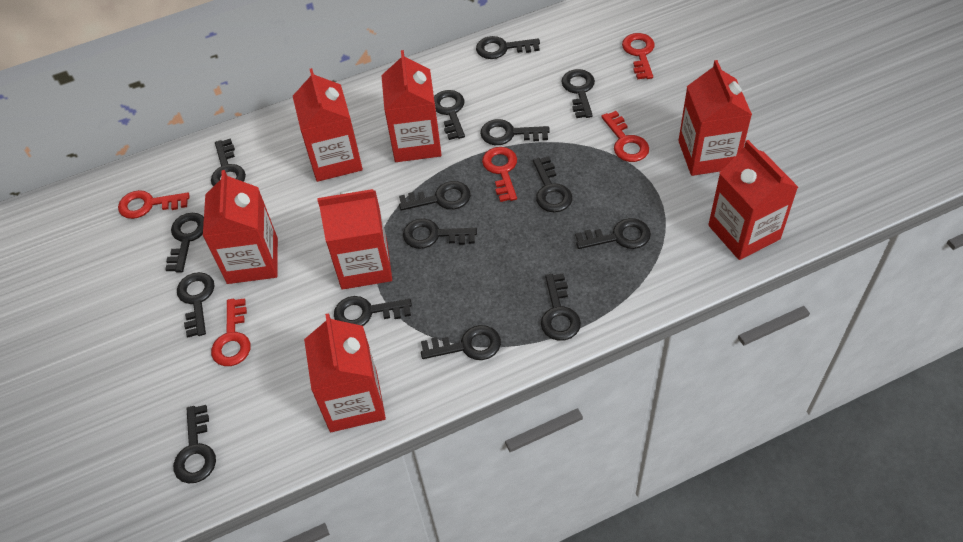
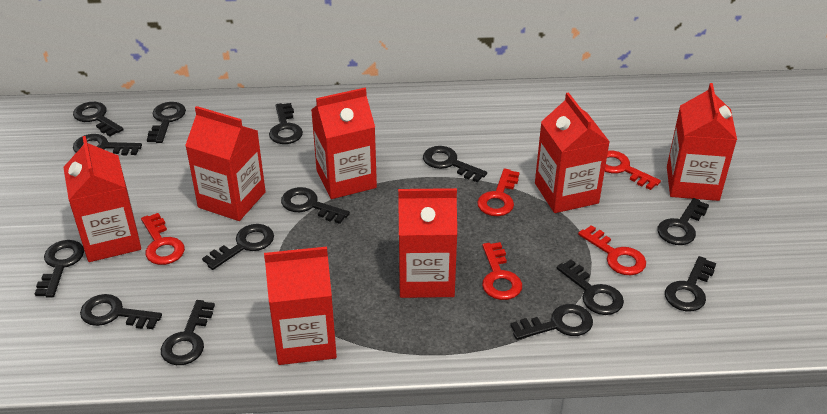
black key: 15 -> 14

